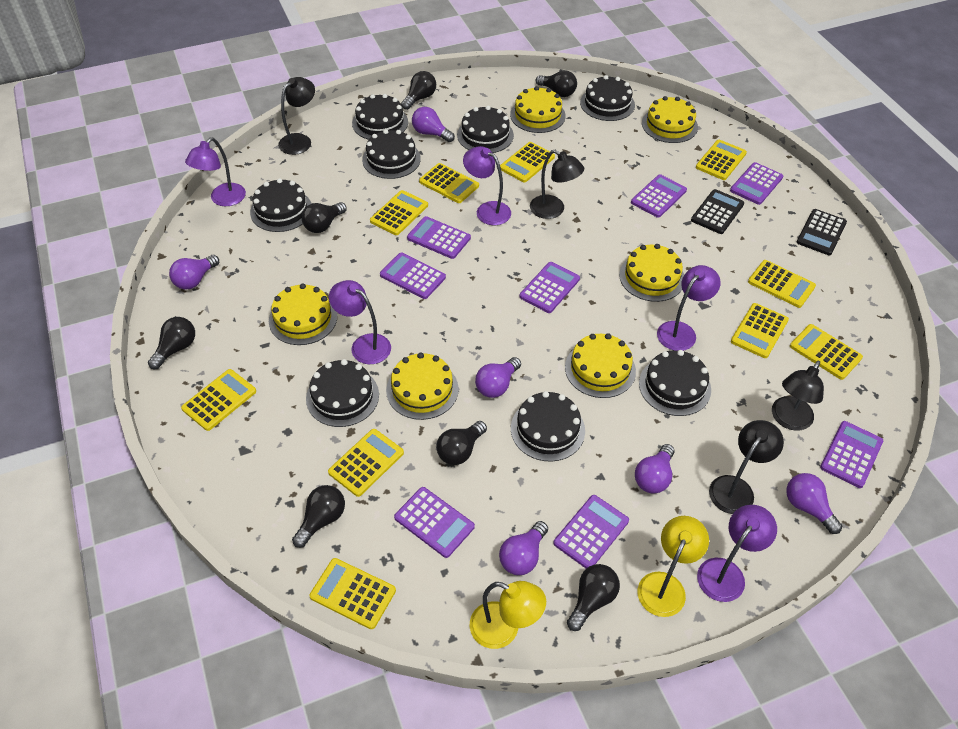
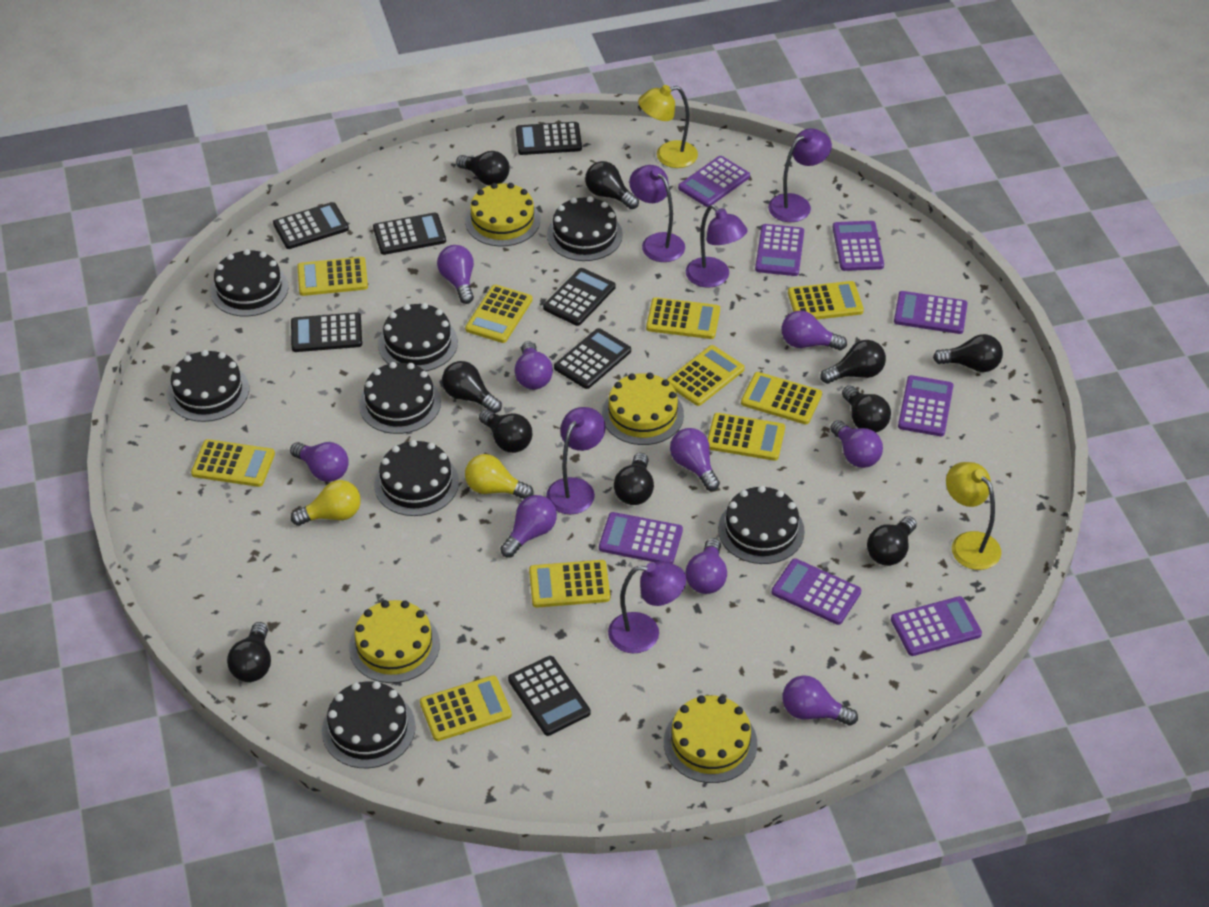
black calculator: 2 -> 7
black lamp: 4 -> 0
black light bulb: 7 -> 10
purple light bulb: 6 -> 9
yellow cake: 6 -> 4
yellow light bulb: 0 -> 2

